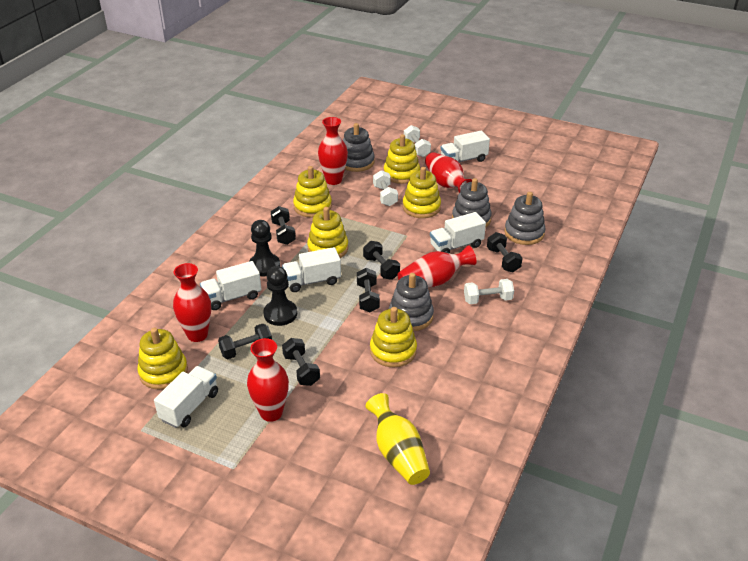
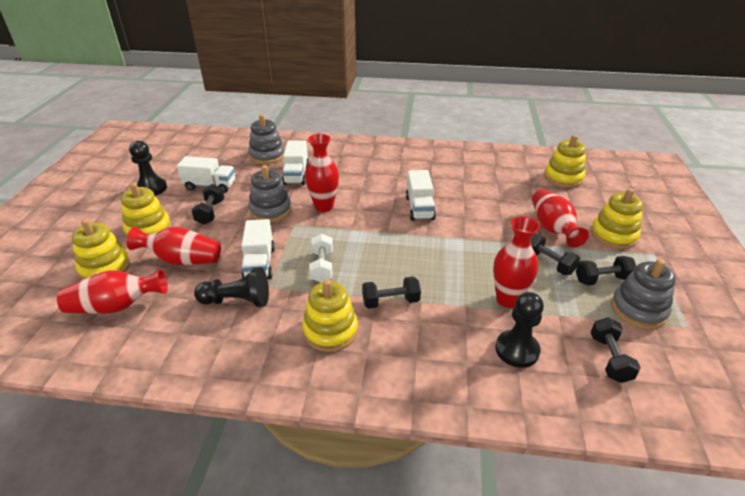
black dumbbell: 6 -> 5
black pawn: 2 -> 3
grey stacking toy: 4 -> 3
white dumbbell: 3 -> 1
white truck: 5 -> 4
yellow stacking toy: 6 -> 5
yellow vase: 1 -> 0

